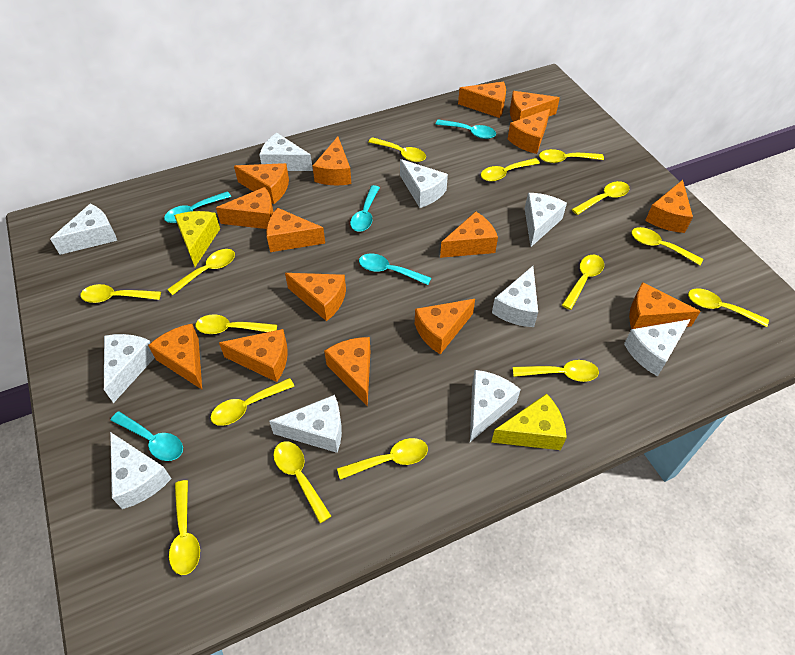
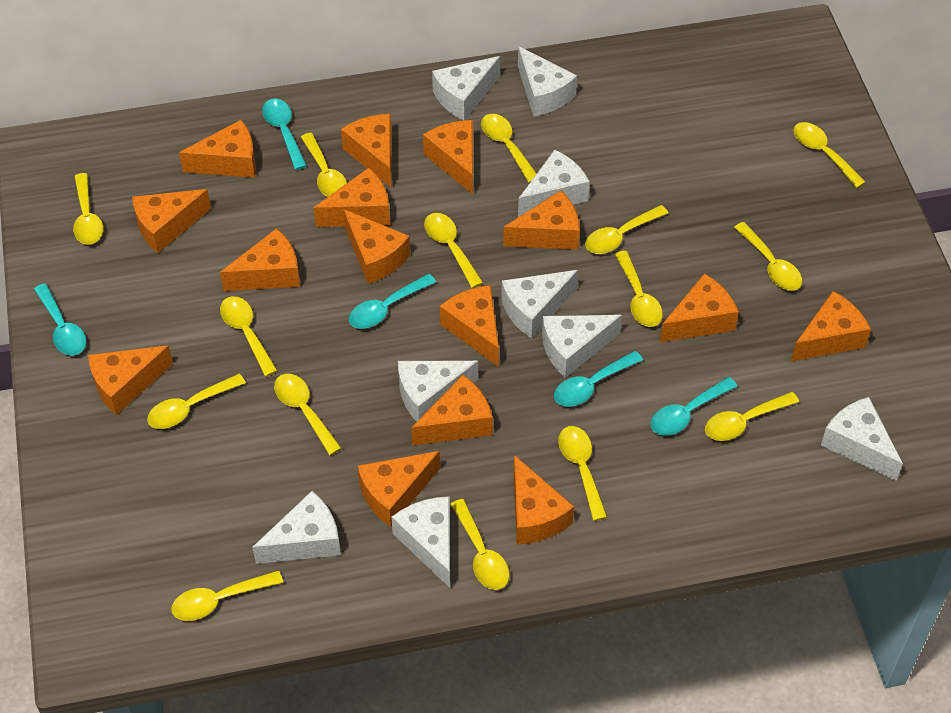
white cheese: 10 -> 9
yellow cheese: 2 -> 0

